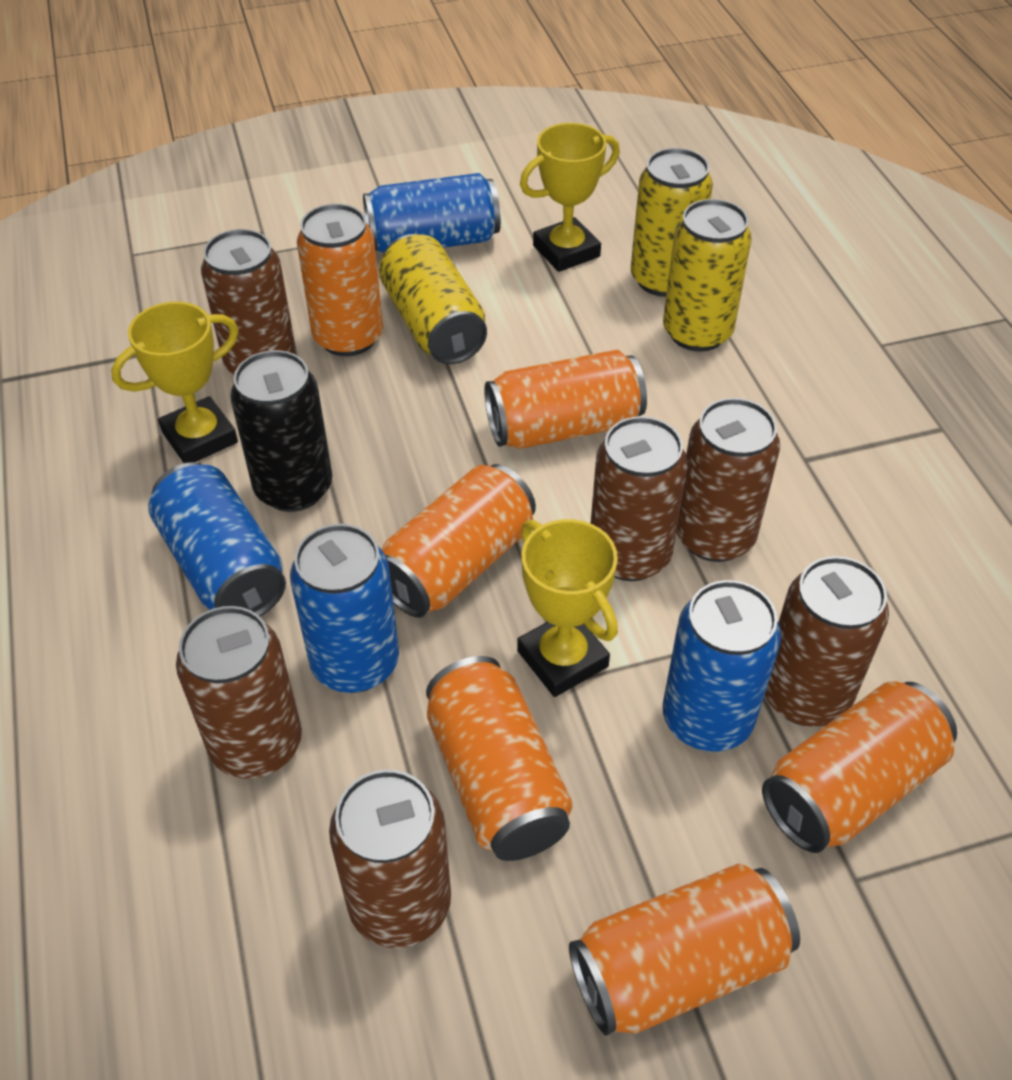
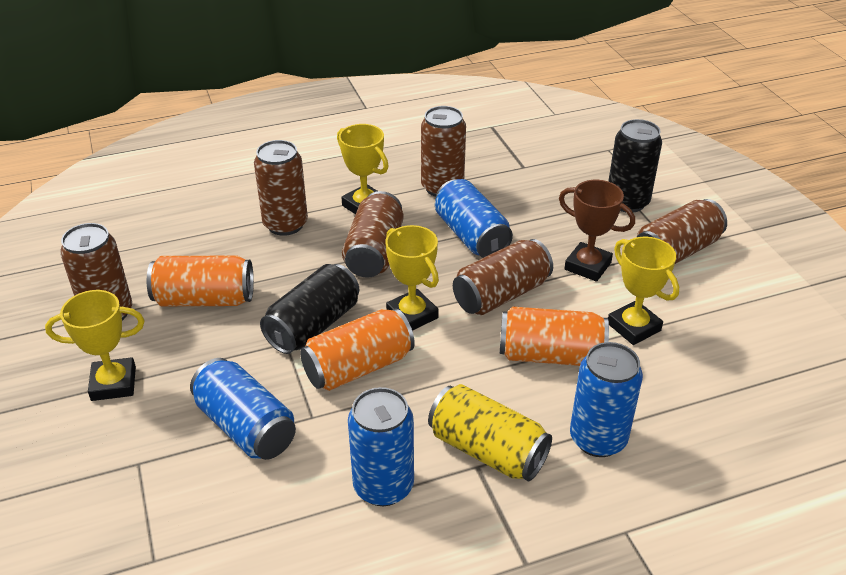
black can: 1 -> 2
brown trophy: 0 -> 1
orange can: 6 -> 3
yellow can: 3 -> 1
yellow trophy: 3 -> 4

